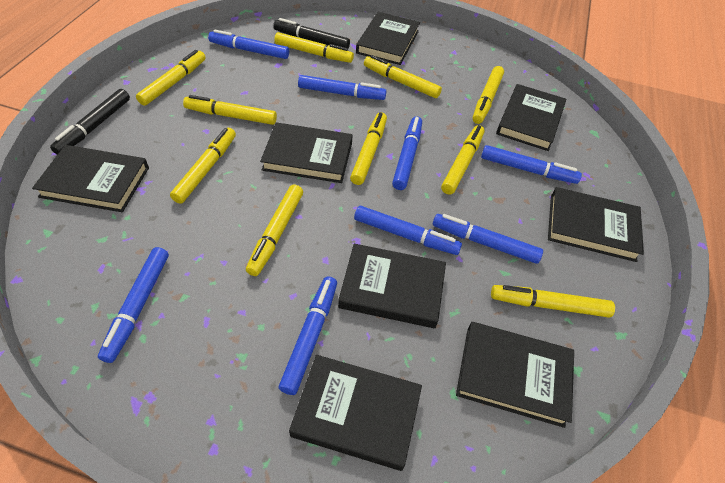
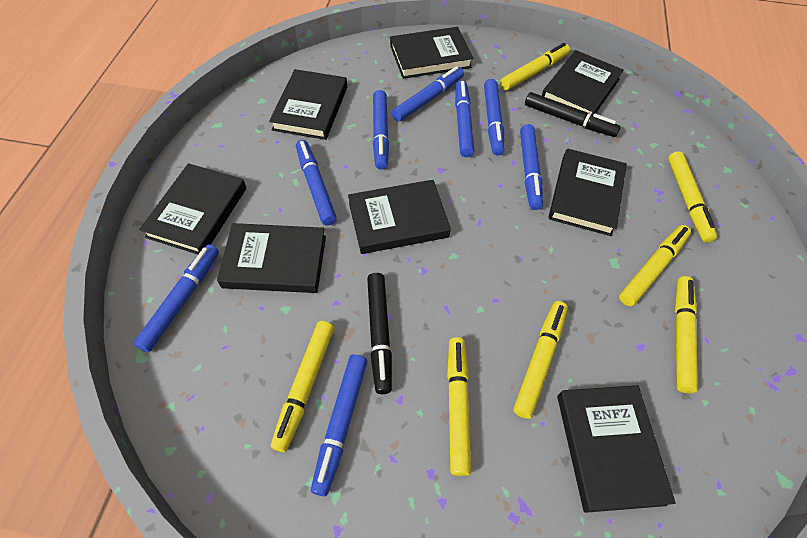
yellow marker: 10 -> 7

